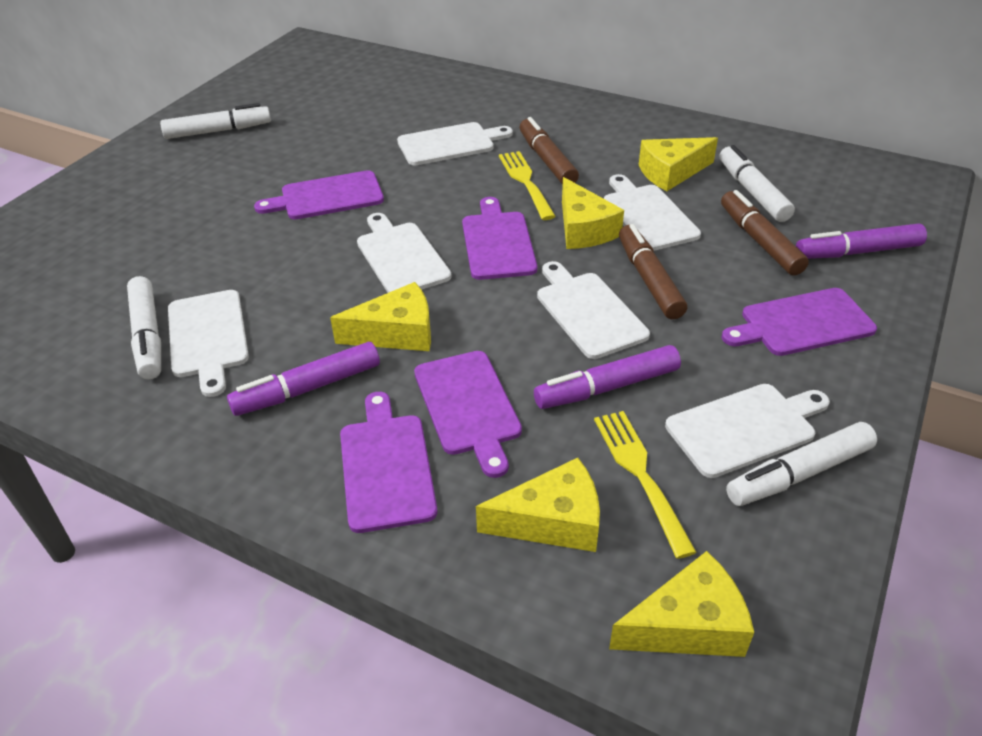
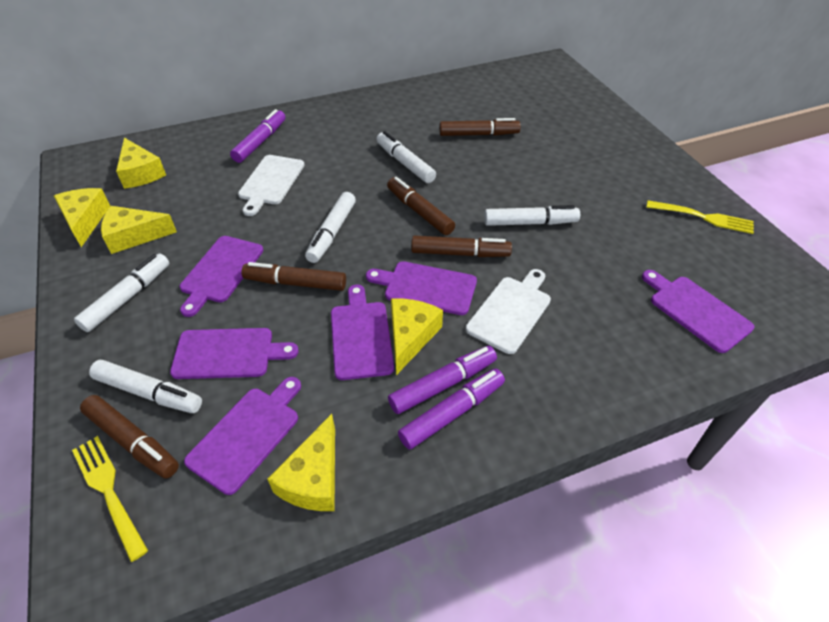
brown marker: 3 -> 5
purple cutting board: 5 -> 6
white cutting board: 6 -> 2
white marker: 4 -> 5

